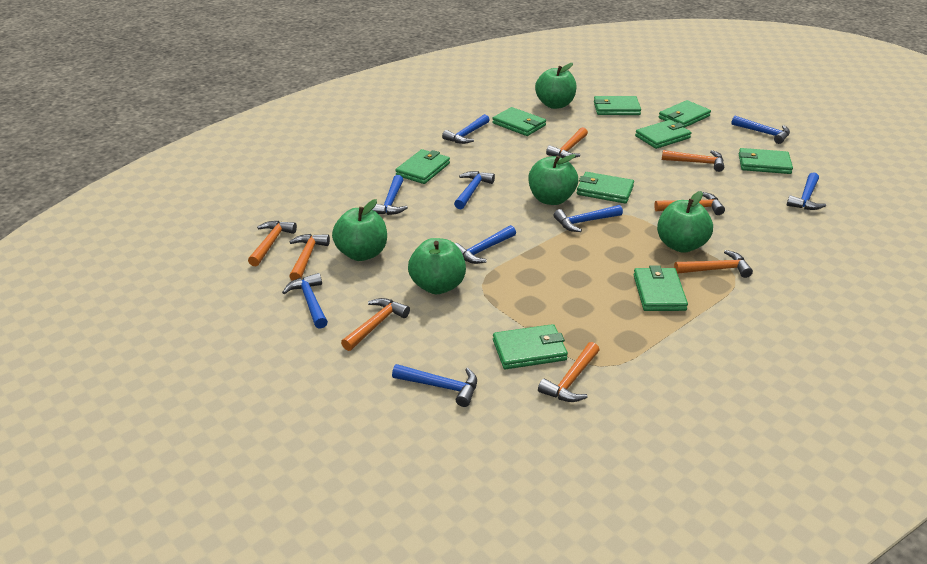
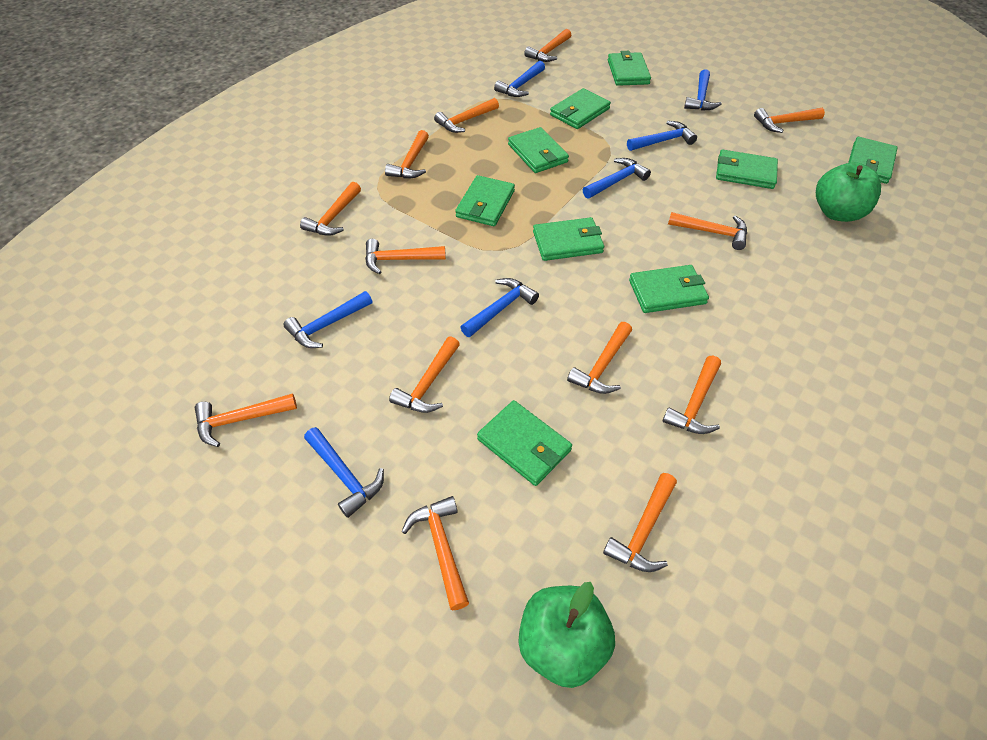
blue hammer: 9 -> 7
green apple: 5 -> 2
orange hammer: 8 -> 13

